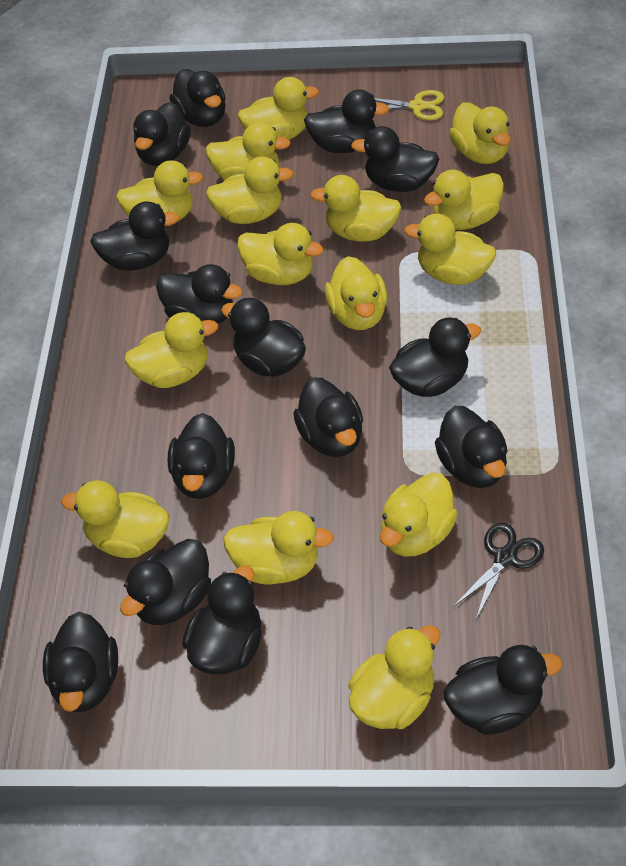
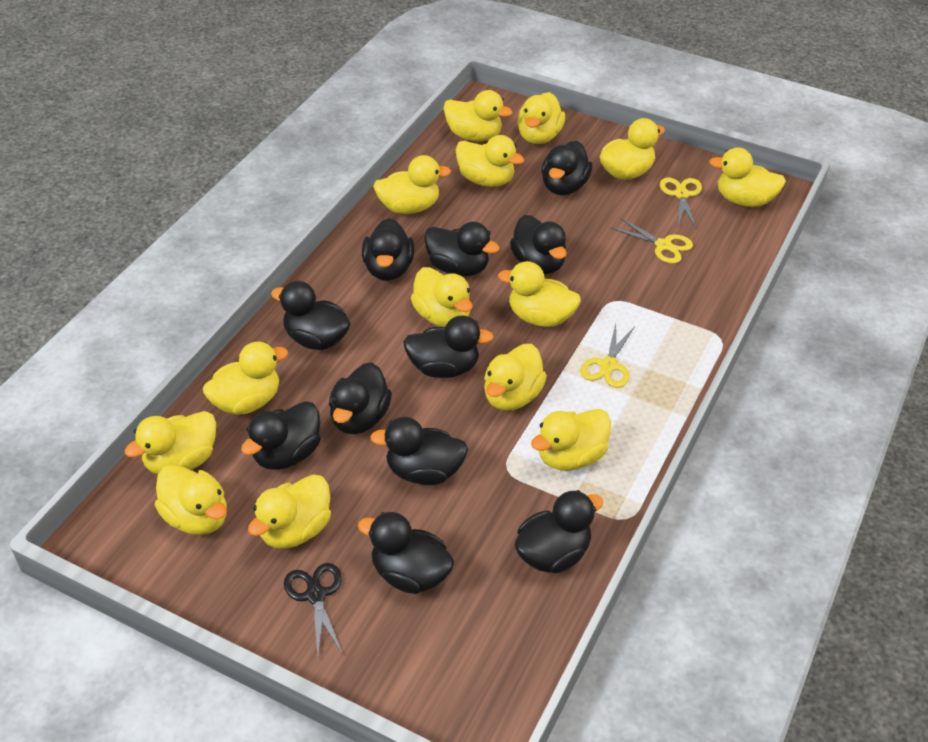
black duck: 15 -> 11
yellow duck: 15 -> 14
yellow scissors: 1 -> 3

